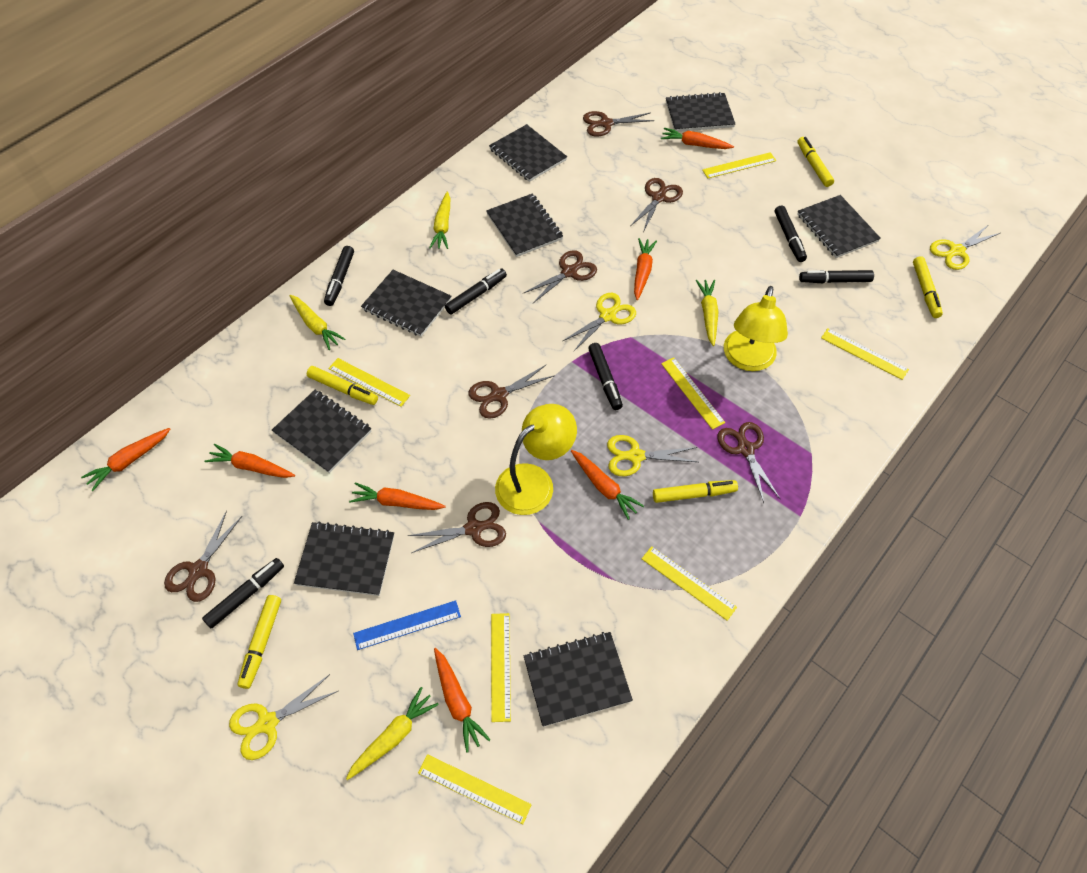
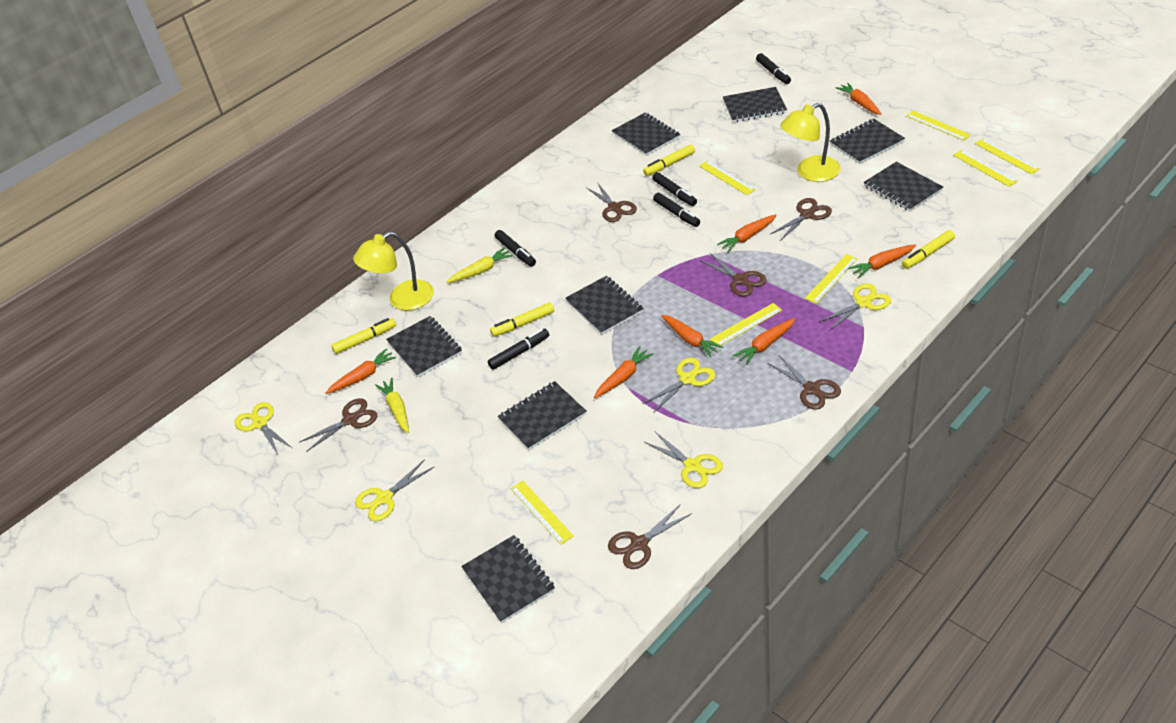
black marker: 6 -> 5
blue ruler: 1 -> 0
brown scissors: 7 -> 6
yellow carrot: 4 -> 2
yellow marker: 5 -> 4
yellow scissors: 4 -> 5

